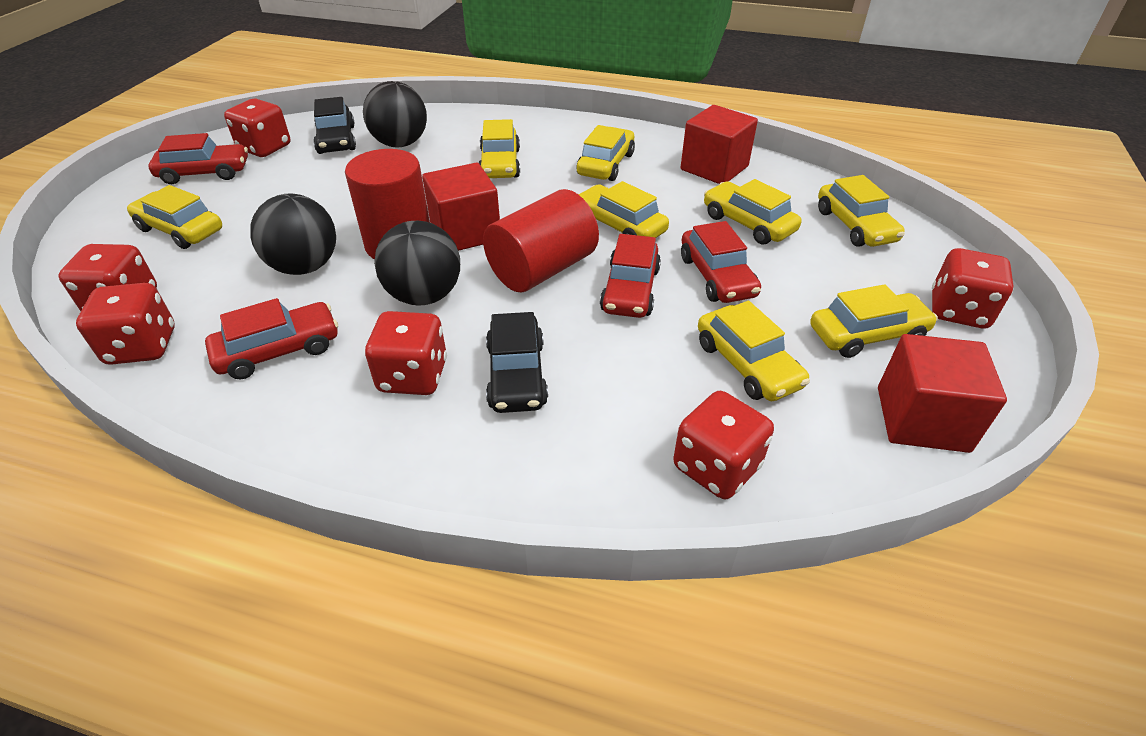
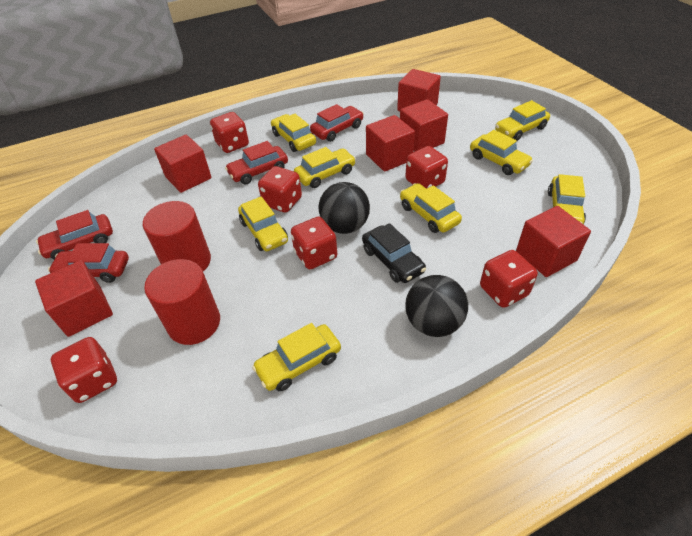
black ball: 3 -> 2
black car: 2 -> 1
red cube: 3 -> 6

